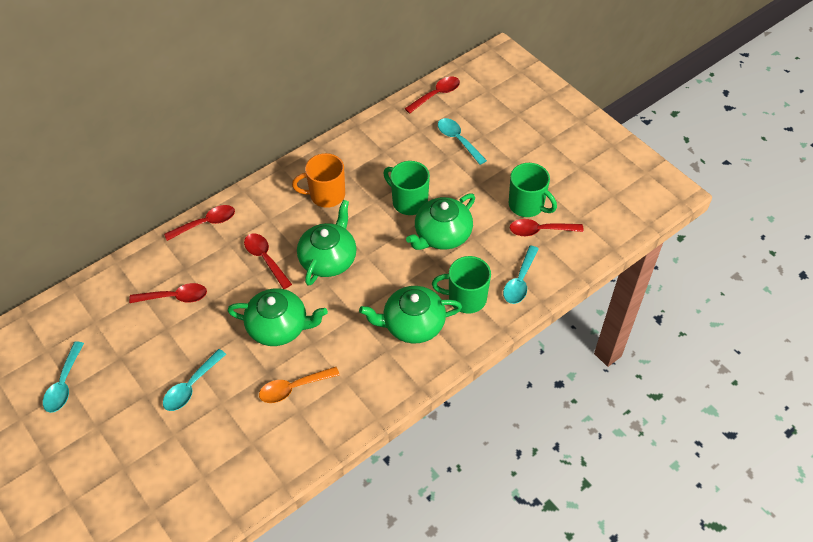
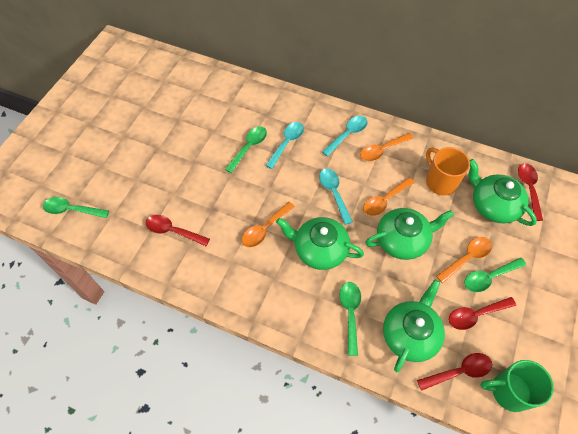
green mug: 3 -> 1
green spoon: 0 -> 4
orange spoon: 1 -> 4
red spoon: 5 -> 4
turquoise spoon: 4 -> 3

